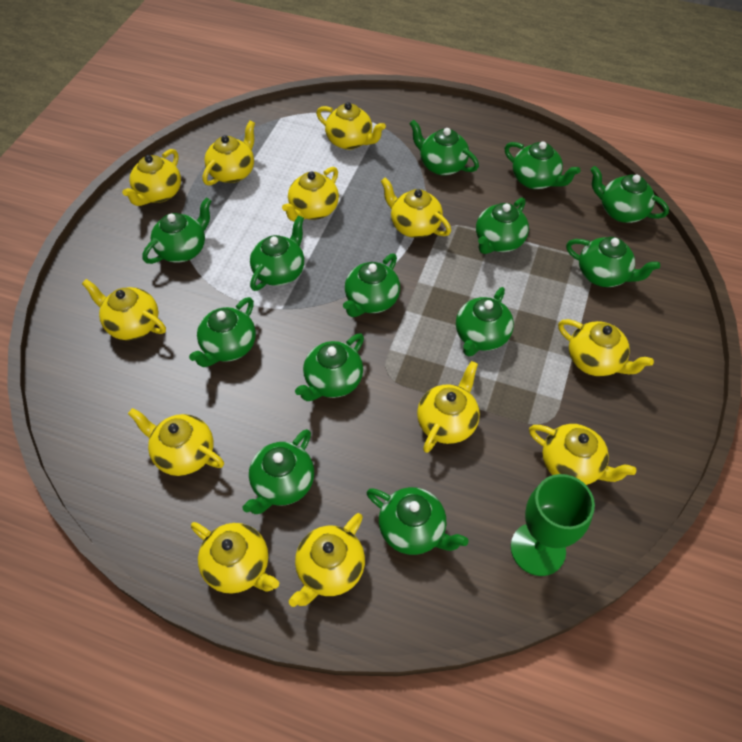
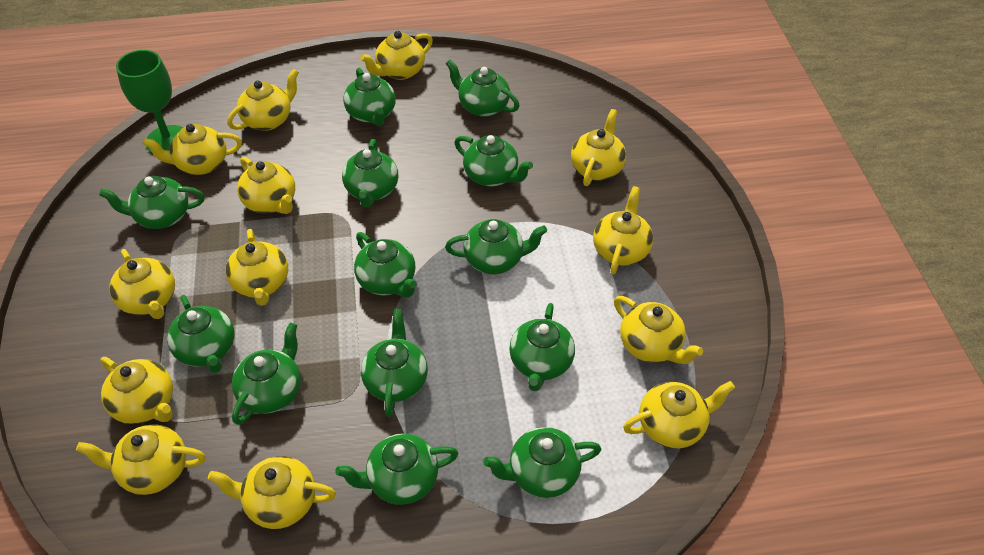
yellow teapot: 12 -> 13

